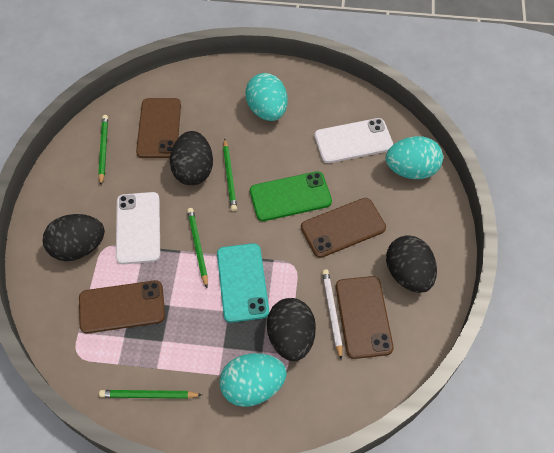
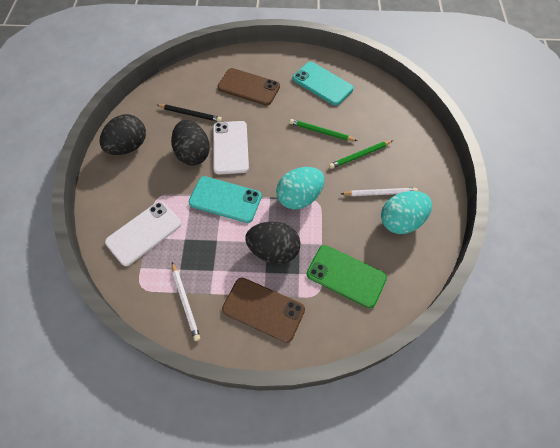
black egg: 4 -> 3
black pencil: 0 -> 1
brown phone: 4 -> 2
green pencil: 4 -> 2
turquoise egg: 3 -> 2
turquoise phone: 1 -> 2
white pencil: 1 -> 2

